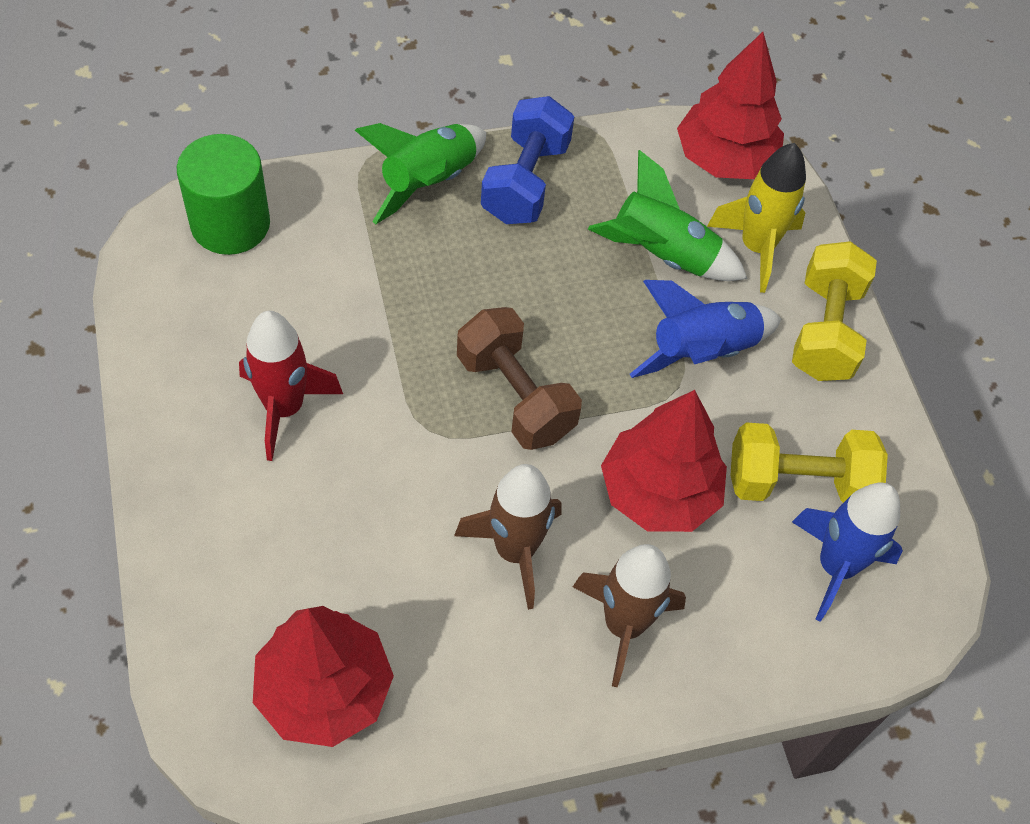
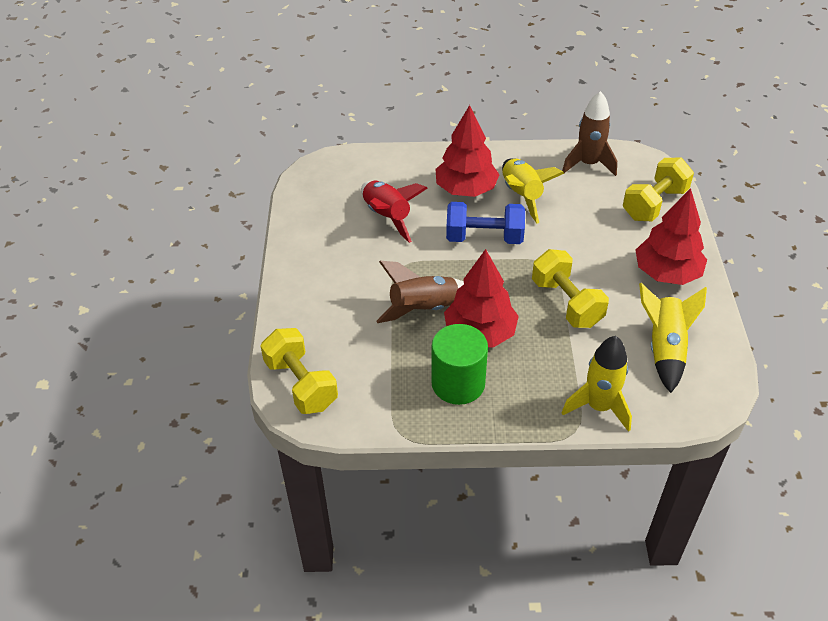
blue rocket: 2 -> 0
brown dumbbell: 1 -> 0
green rocket: 2 -> 0
yellow dumbbell: 2 -> 3
yellow rocket: 1 -> 3

